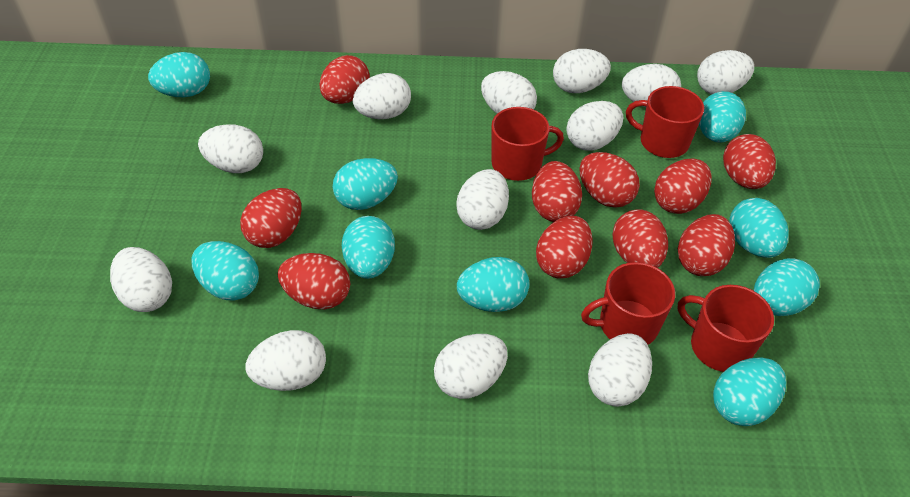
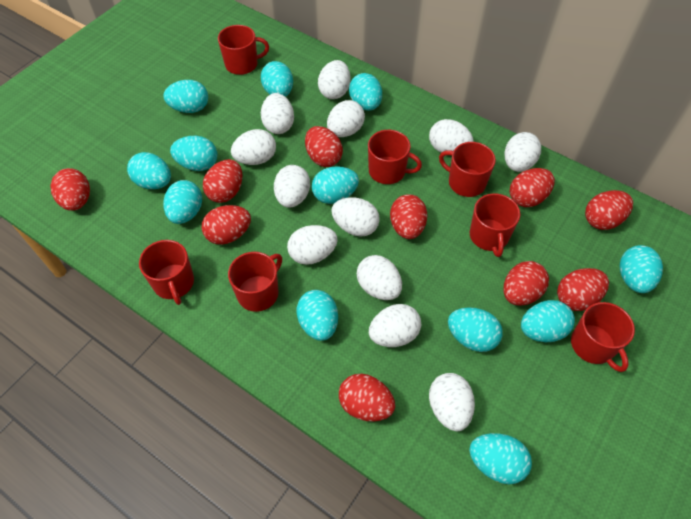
red mug: 4 -> 7
turquoise egg: 9 -> 12

